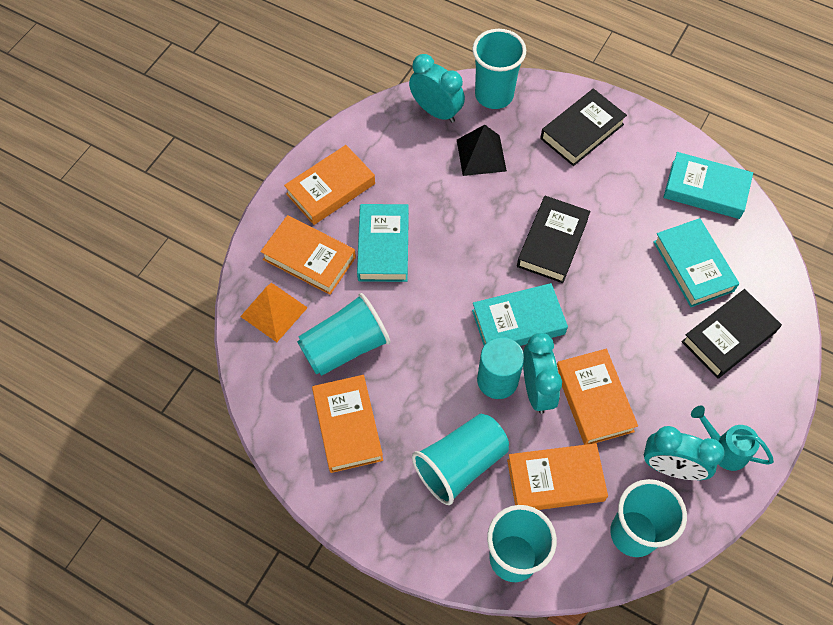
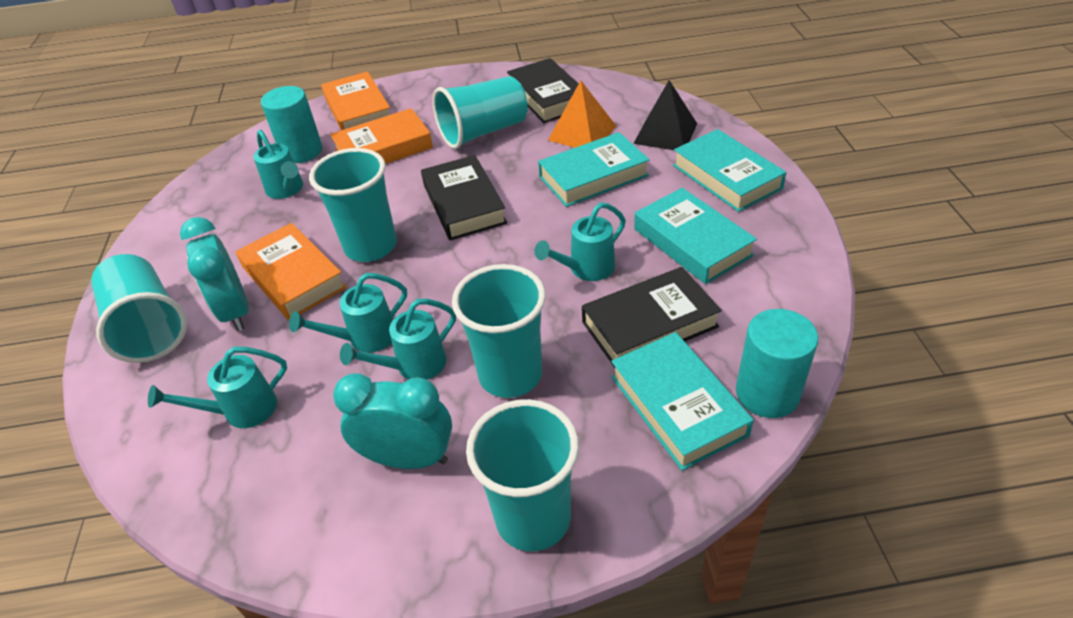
orange book: 5 -> 3
turquoise clock: 3 -> 2
turquoise cylinder: 1 -> 2
turquoise watering can: 1 -> 5

